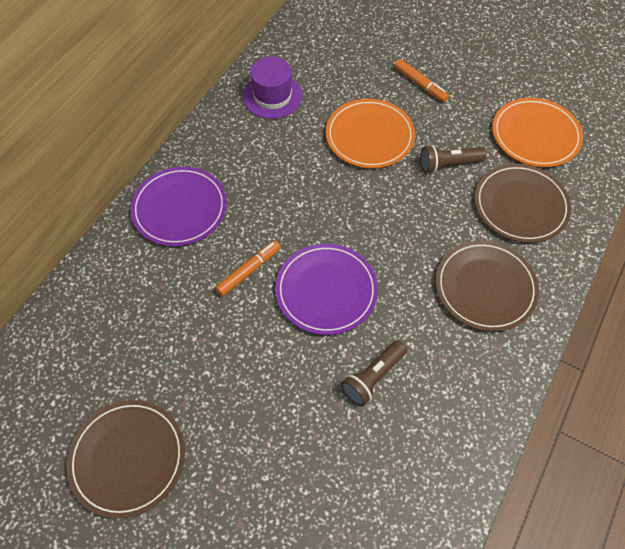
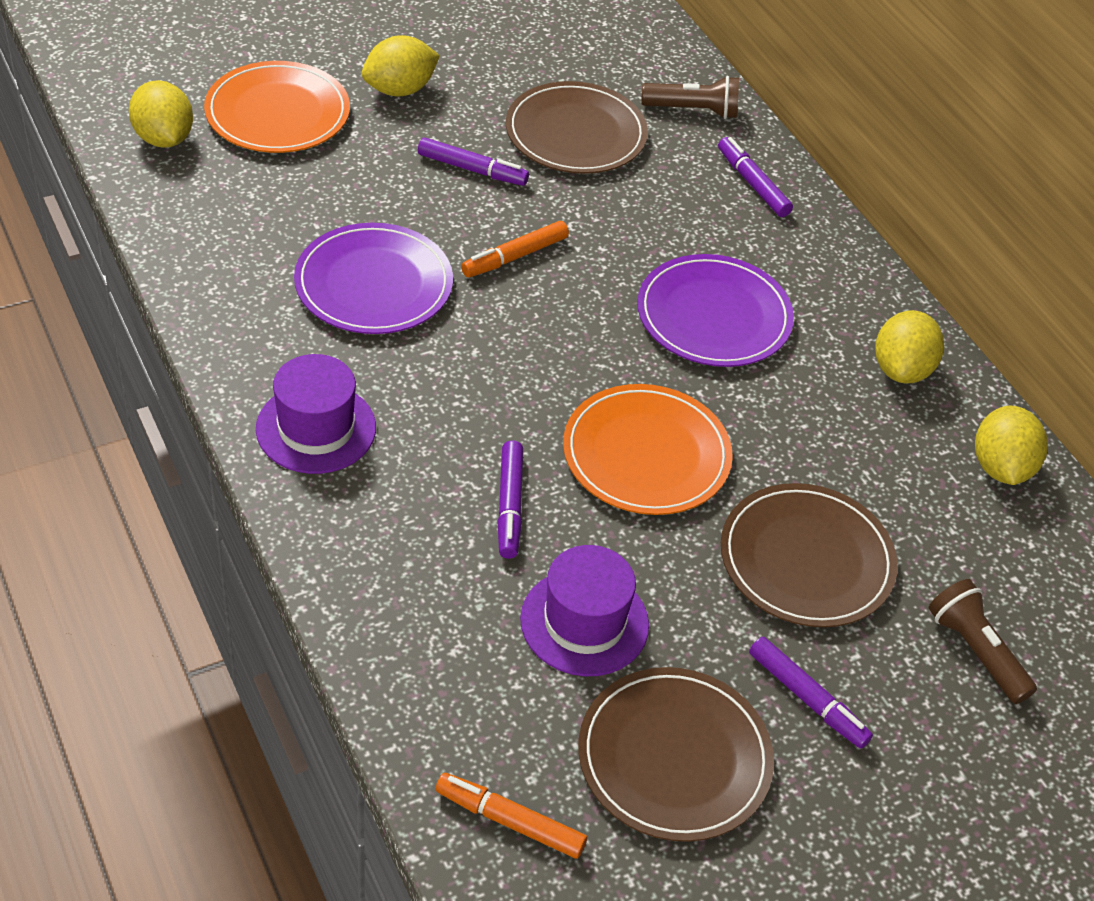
purple hat: 1 -> 2
purple marker: 0 -> 4
yellow lemon: 0 -> 4

